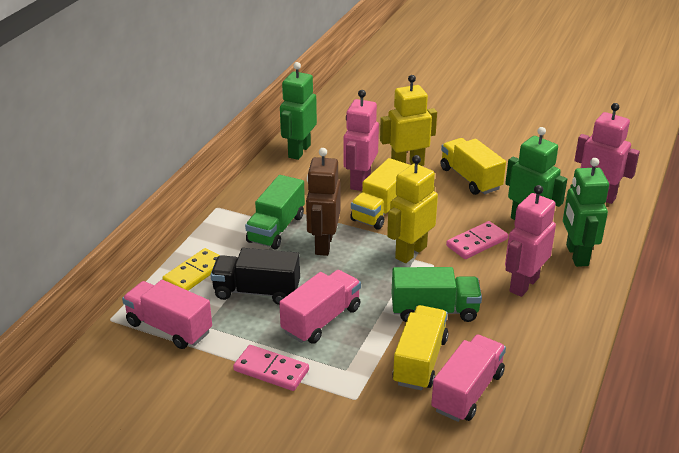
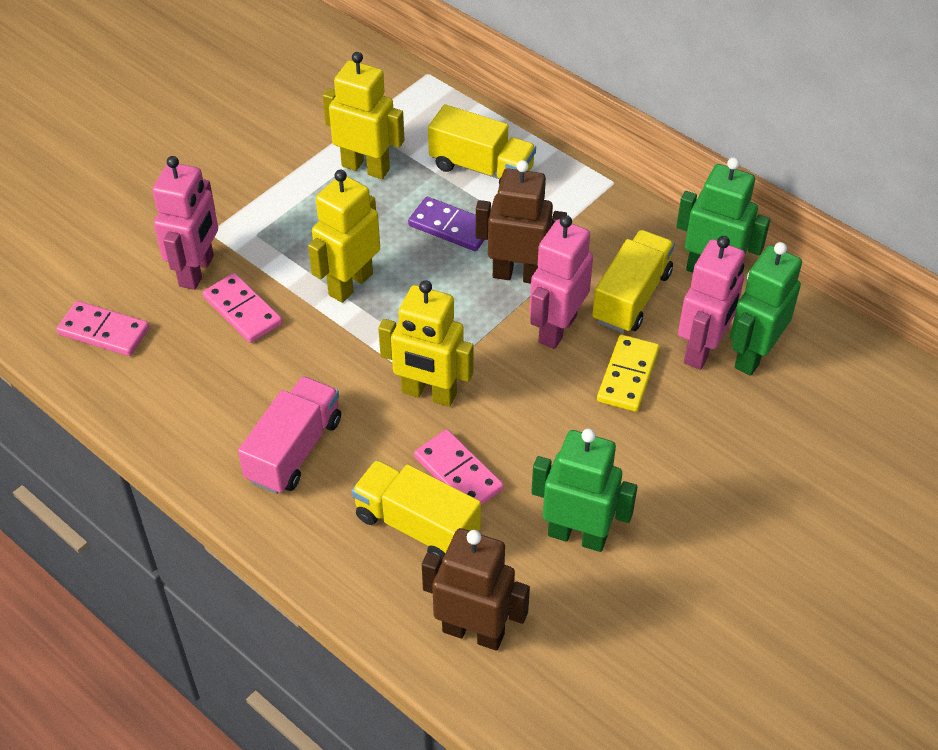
black truck: 1 -> 0
brown robot: 1 -> 2
green truck: 2 -> 0
pink domino: 2 -> 3
pink truck: 3 -> 1
purple domino: 0 -> 1
yellow robot: 2 -> 3

